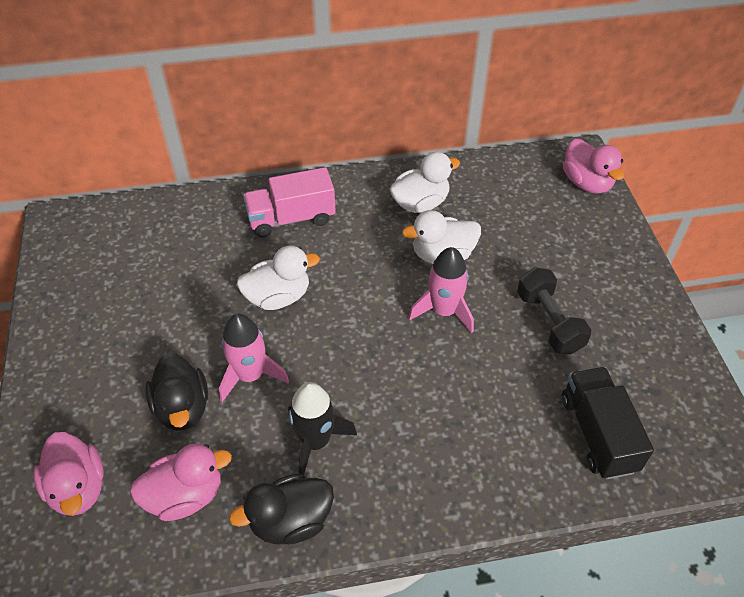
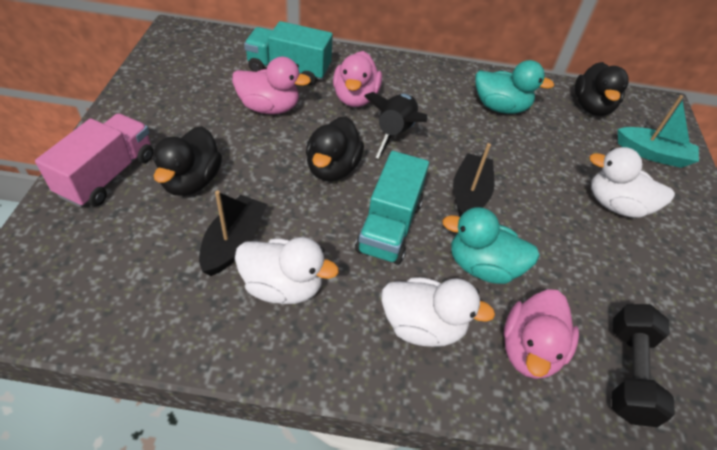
black boat: 0 -> 2
black duck: 2 -> 3
black truck: 1 -> 0
pink rocket: 2 -> 0
turquoise boat: 0 -> 1
turquoise duck: 0 -> 2
turquoise truck: 0 -> 2

